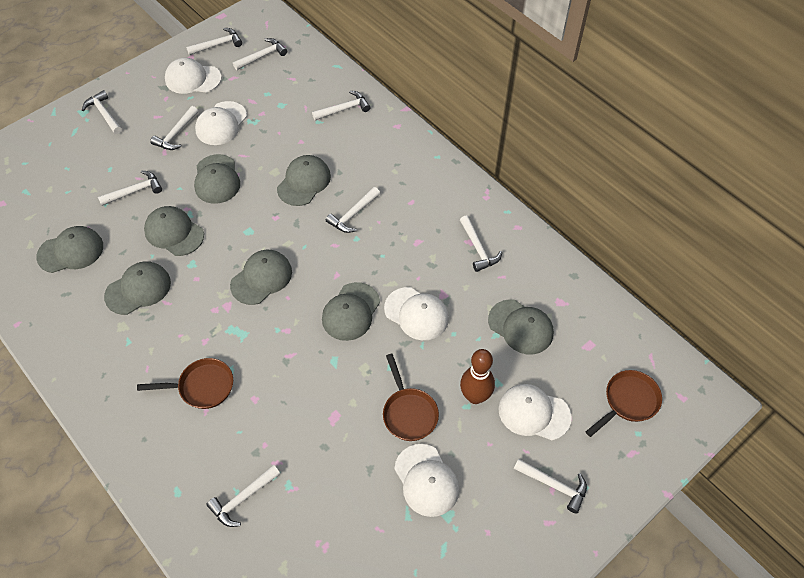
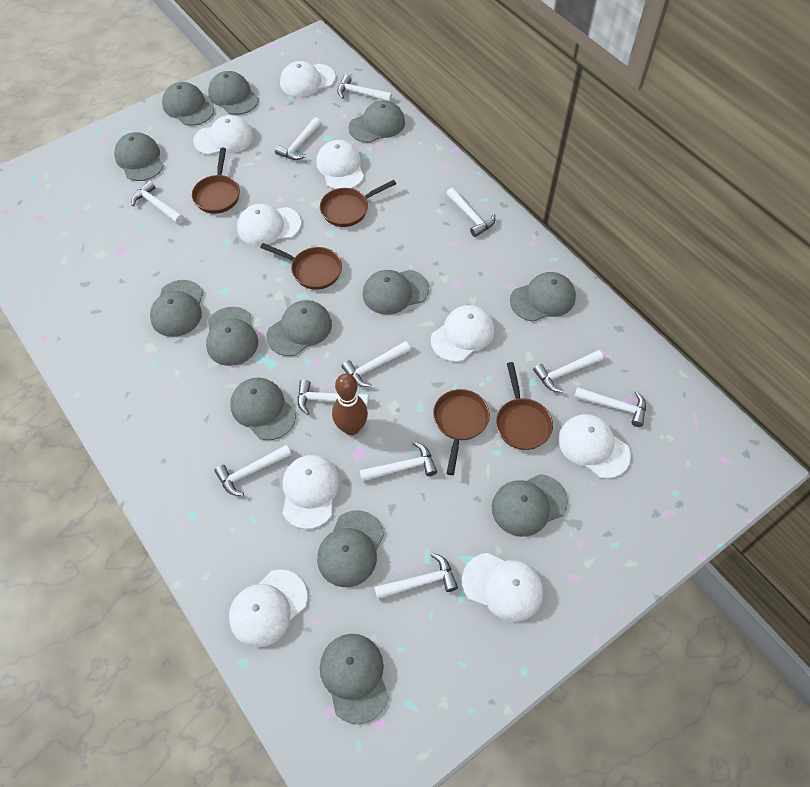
brown pan: 3 -> 5
grey cap: 8 -> 13
white cap: 5 -> 9
white hammer: 10 -> 11

